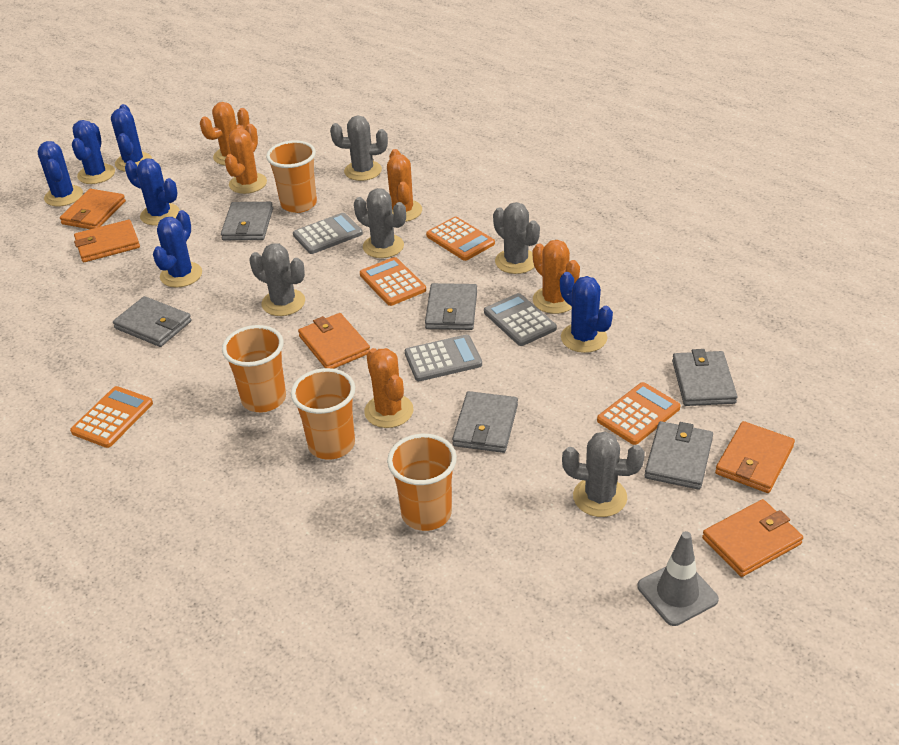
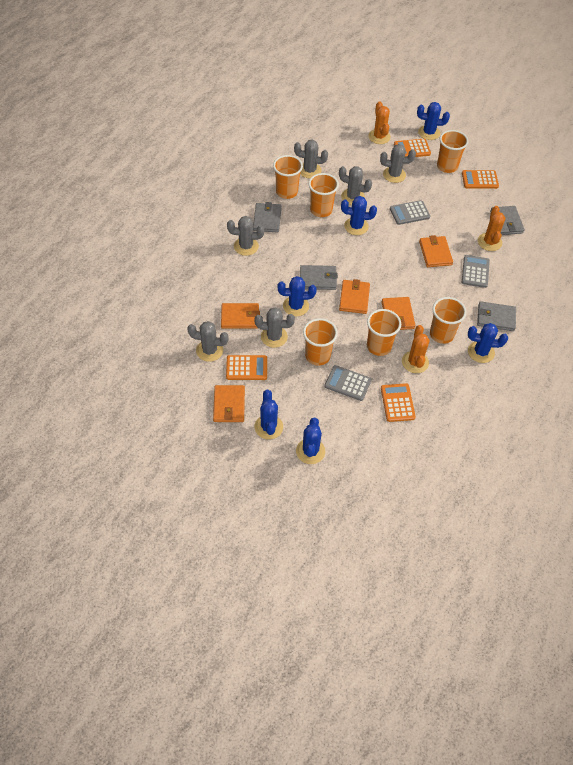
grey cactus: 5 -> 6
grey traffic cone: 1 -> 0
grey wallet: 6 -> 4
orange cactus: 5 -> 3
orange cup: 4 -> 6

